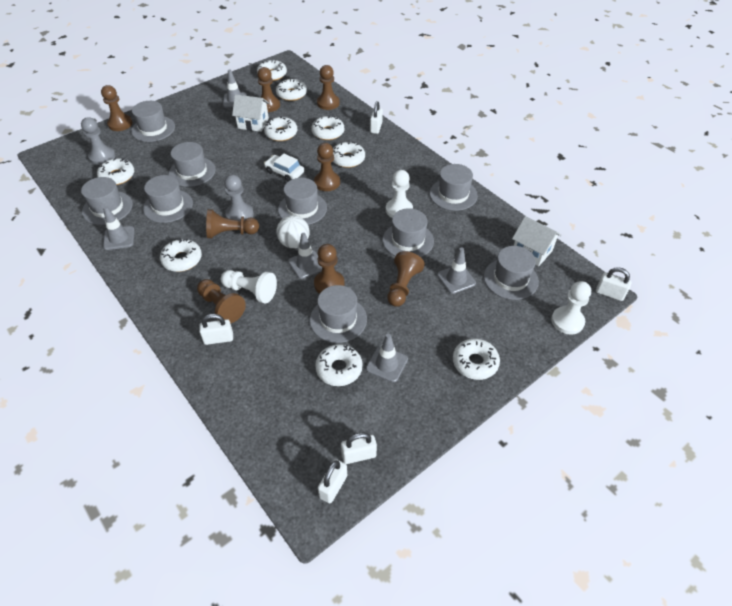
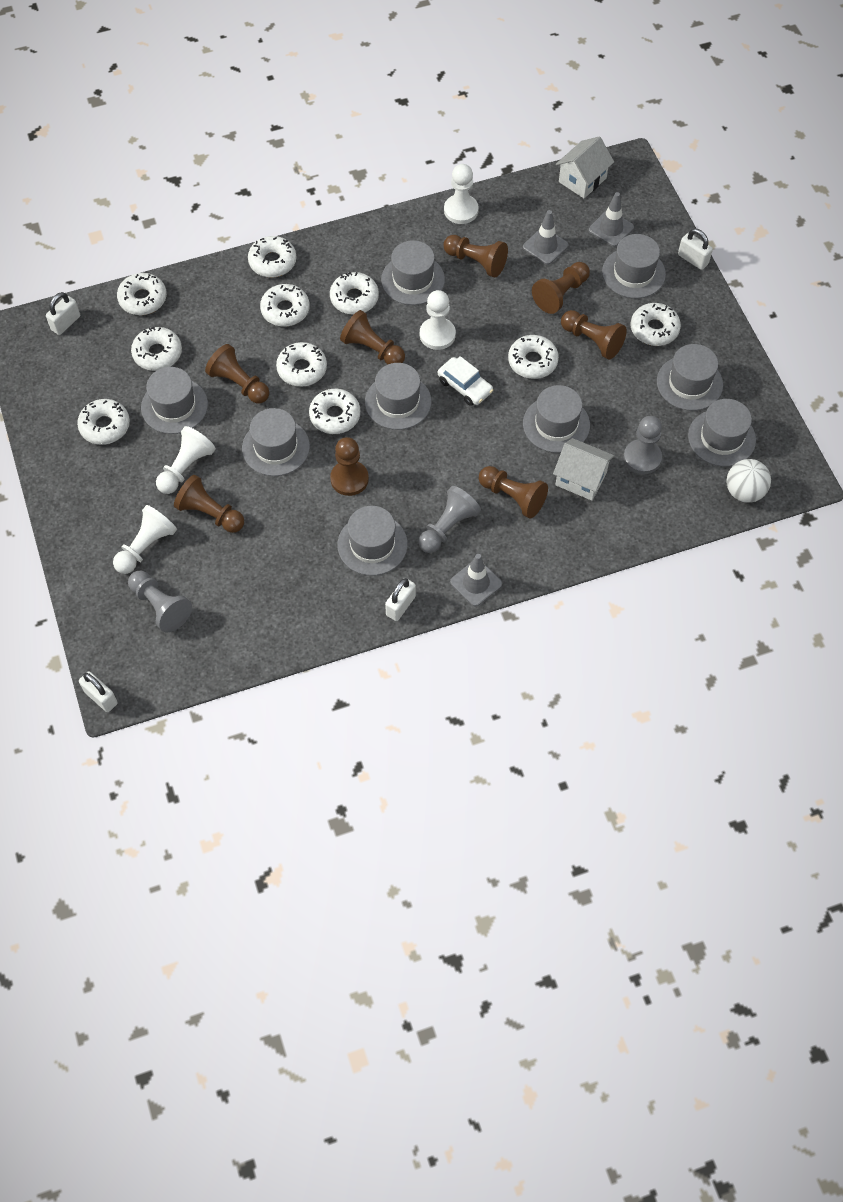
grey pawn: 2 -> 3
grey traffic cone: 5 -> 3
white donut: 9 -> 10
white padlock: 5 -> 4
white pawn: 3 -> 4

